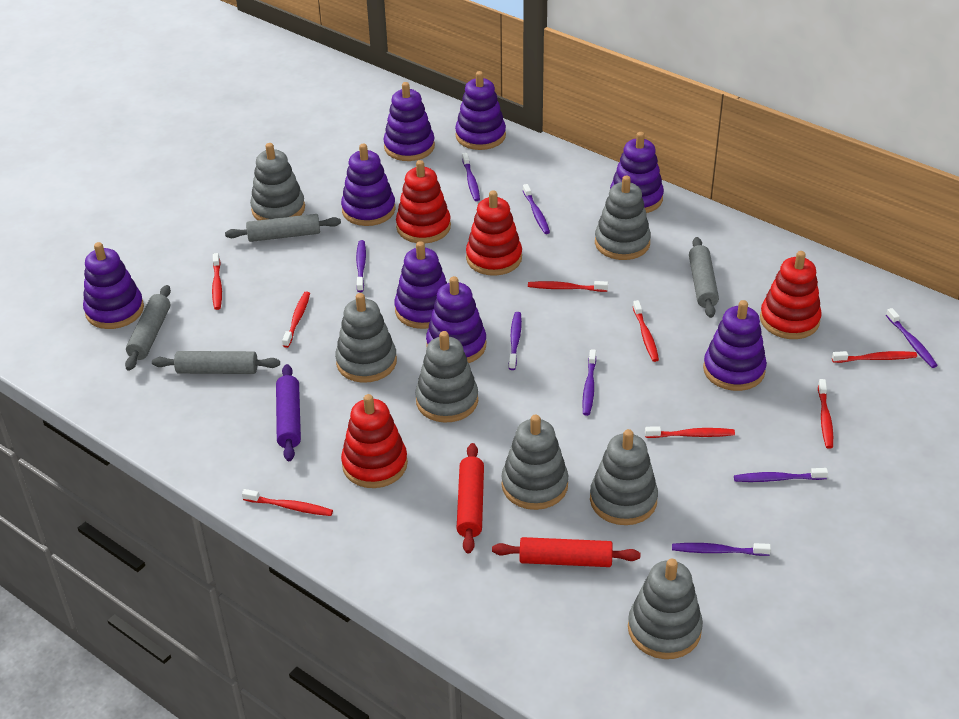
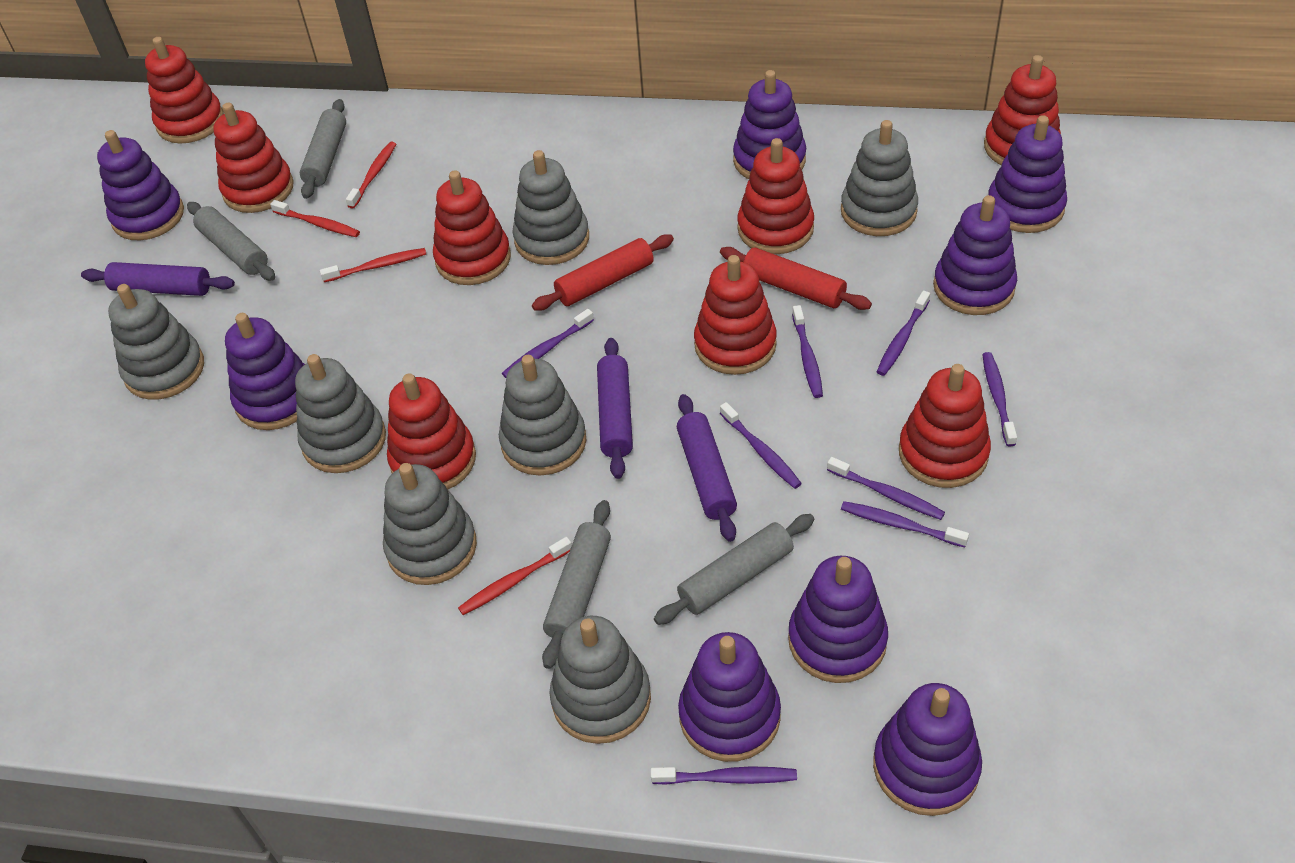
purple rolling pin: 1 -> 3
red stacking toy: 4 -> 8
red toothbrush: 8 -> 4

